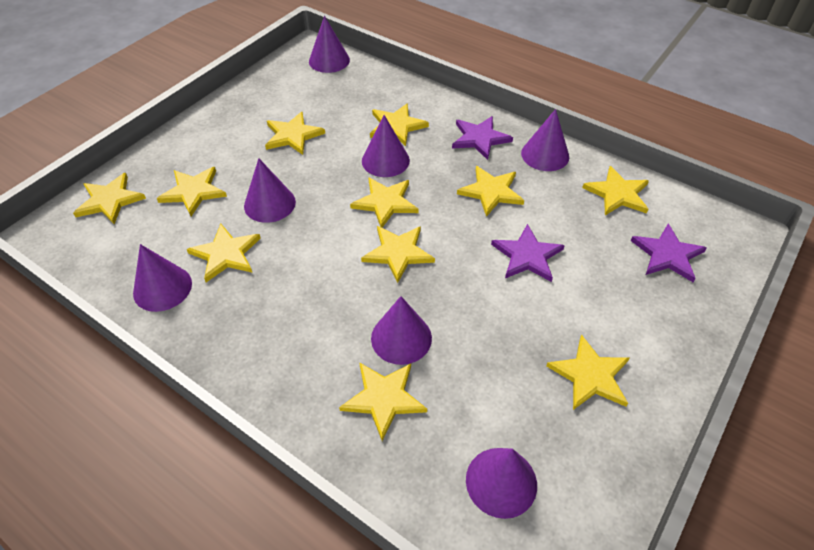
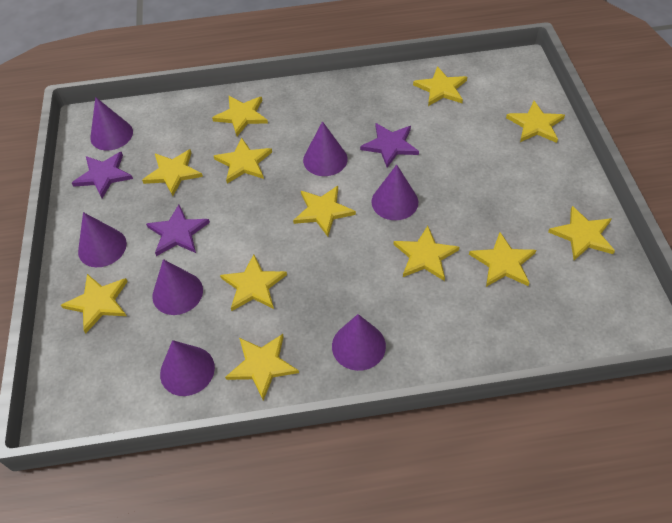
yellow star: 11 -> 12

